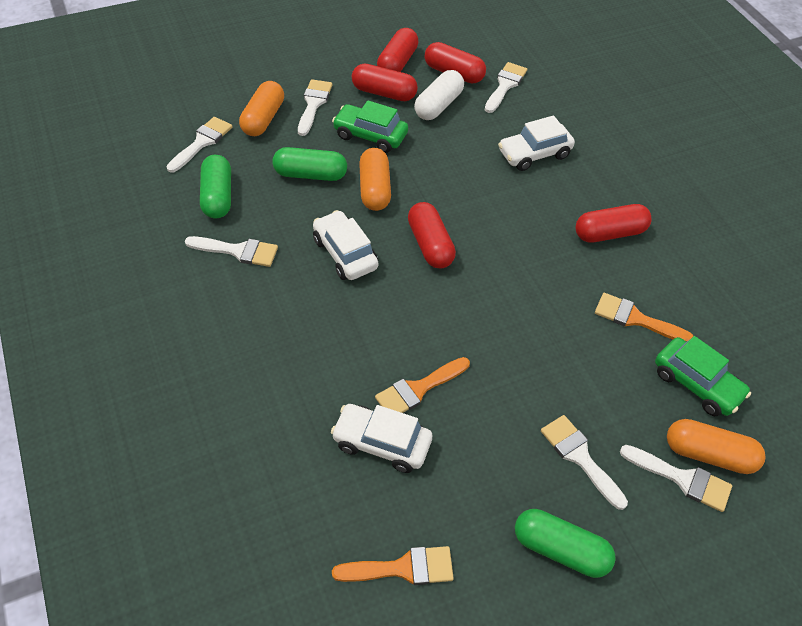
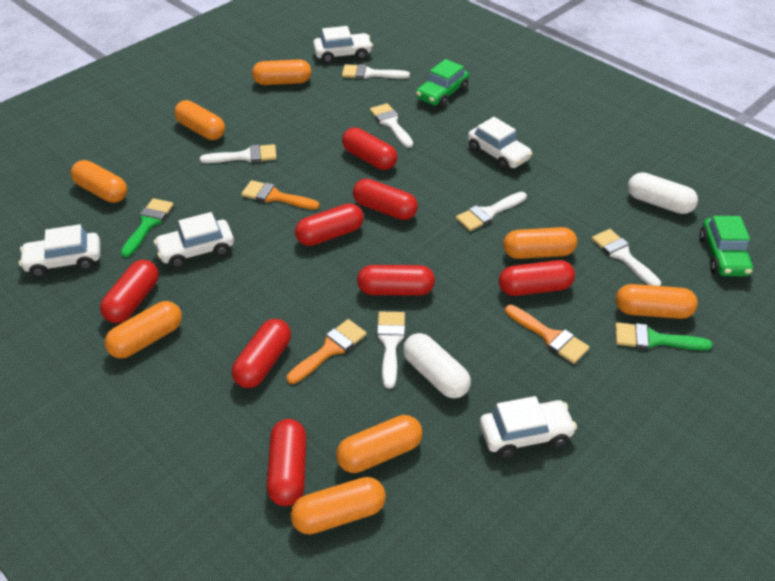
green brush: 0 -> 2
green capsule: 3 -> 0
orange capsule: 3 -> 8
red capsule: 5 -> 8
white capsule: 1 -> 2
white car: 3 -> 5

